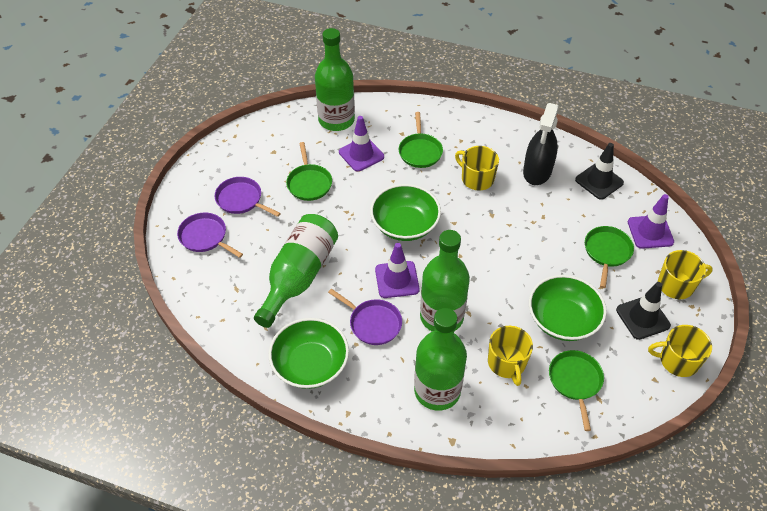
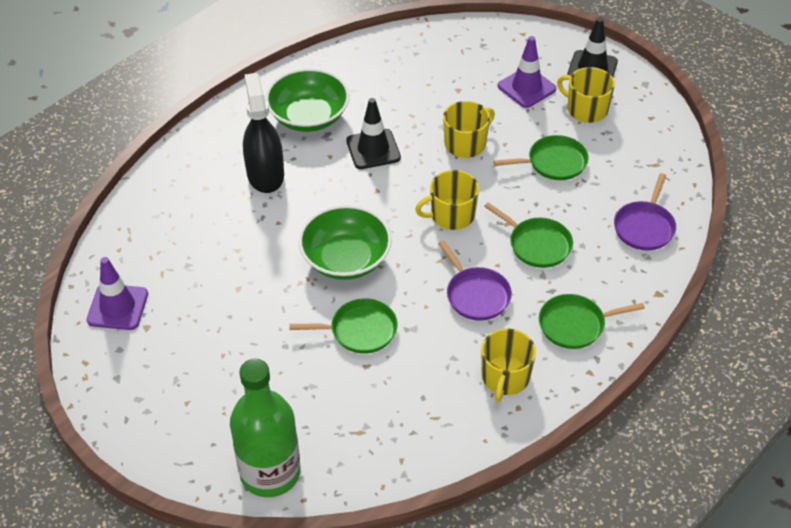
green bottle: 4 -> 1
green bowl: 3 -> 2
purple pan: 3 -> 2
purple traffic cone: 3 -> 2

